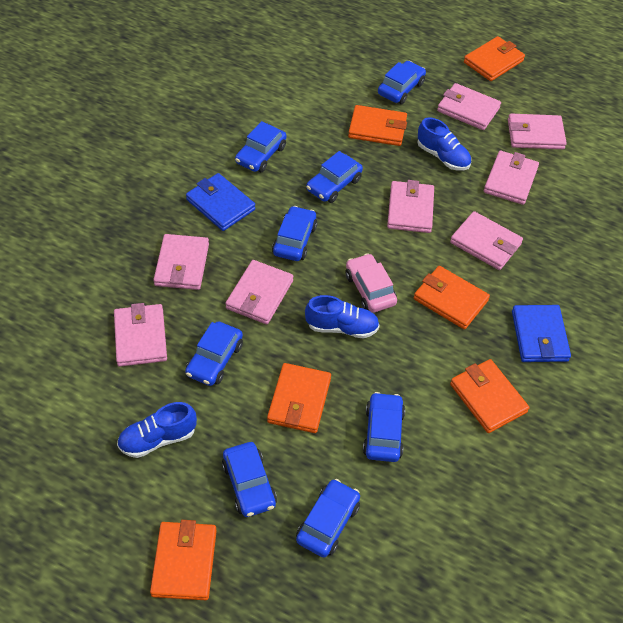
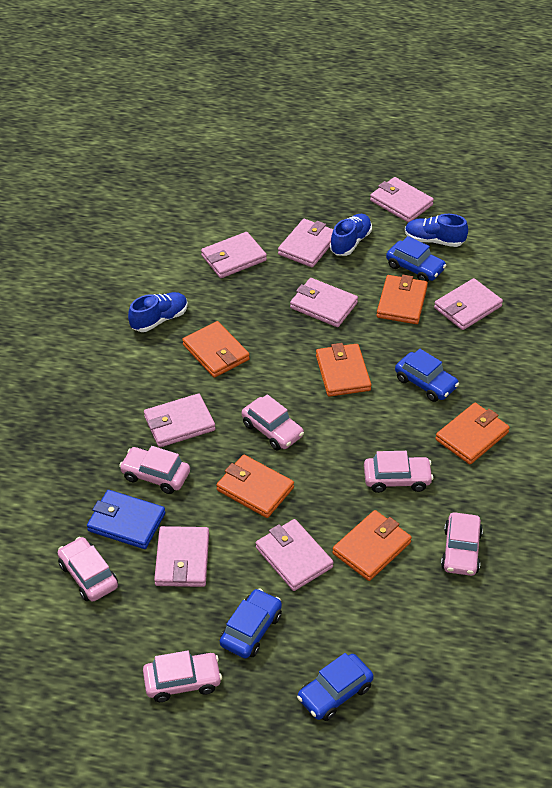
blue car: 8 -> 4
blue wallet: 2 -> 1
pink car: 1 -> 6

